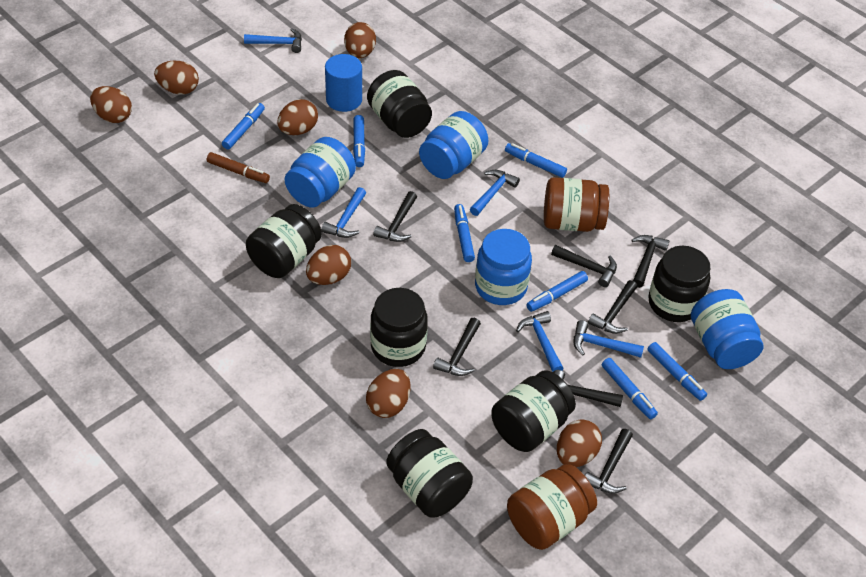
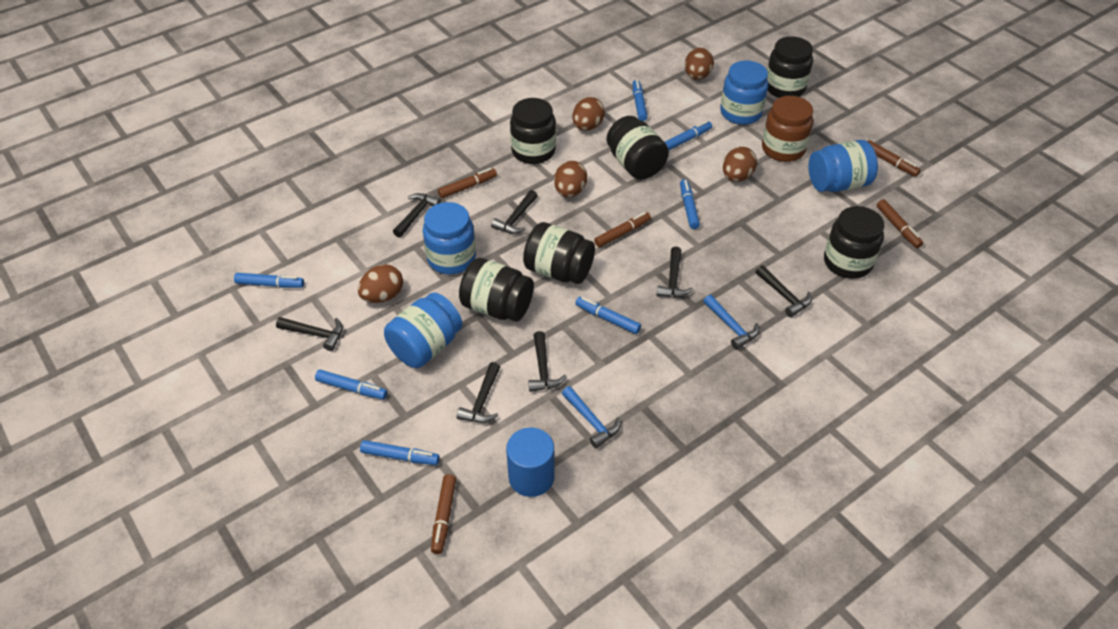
blue hammer: 5 -> 2
brown egg: 7 -> 5
brown jar: 2 -> 1
brown marker: 1 -> 5

